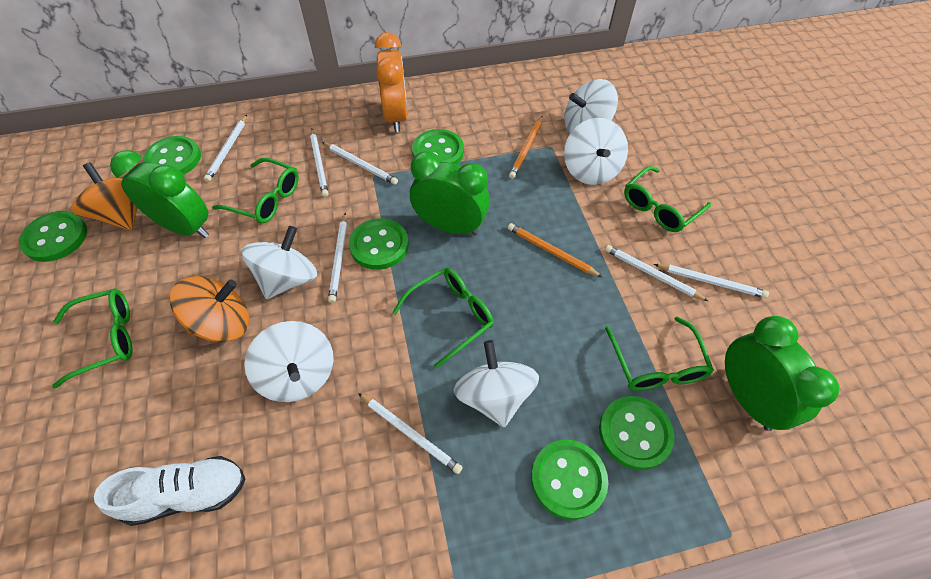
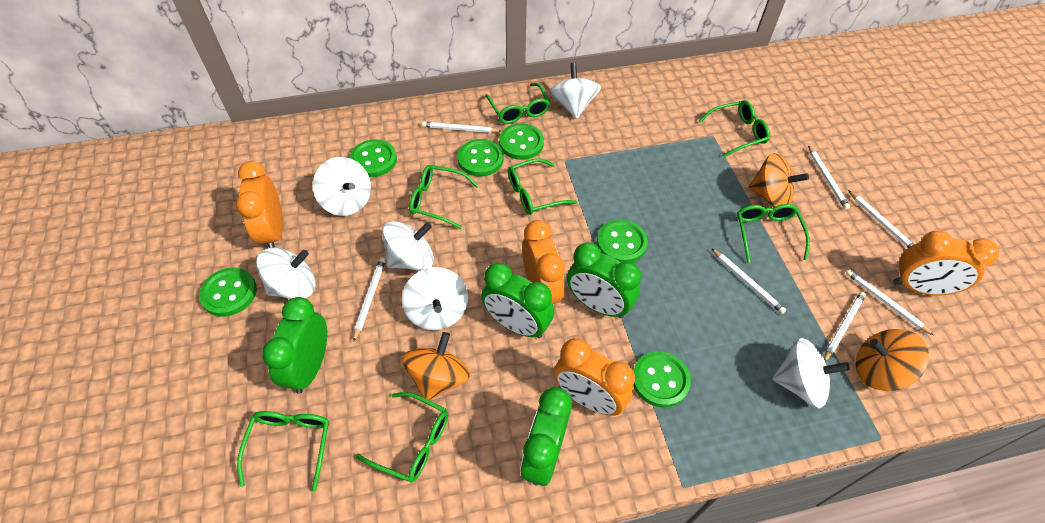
green clock: 3 -> 4
green glasses: 5 -> 7
orange clock: 1 -> 4
orange pencil: 2 -> 0
orange spinning top: 2 -> 3
white shoe: 1 -> 0
white spinning top: 5 -> 6

